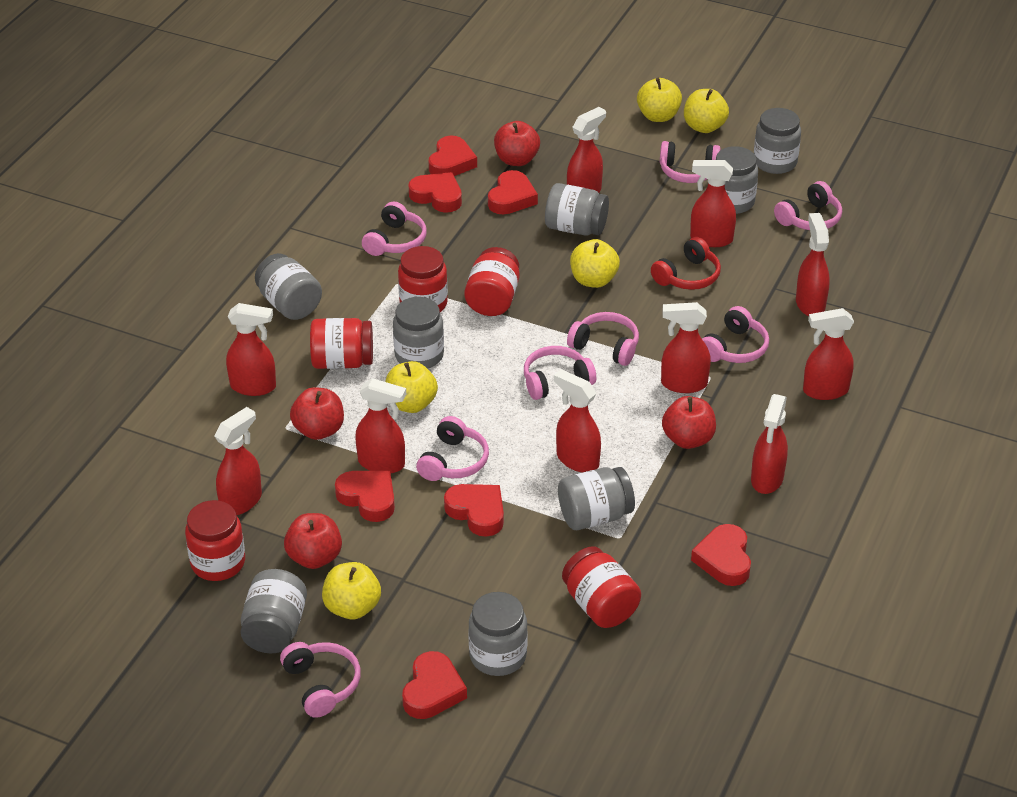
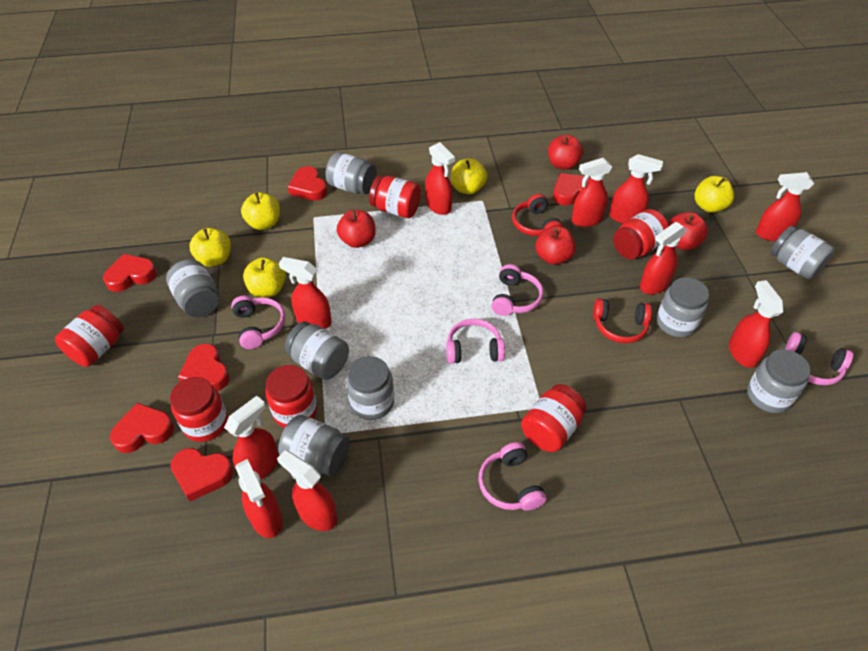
pink headphones: 8 -> 5
red headphones: 1 -> 2
red heart: 7 -> 6
red jar: 5 -> 6

